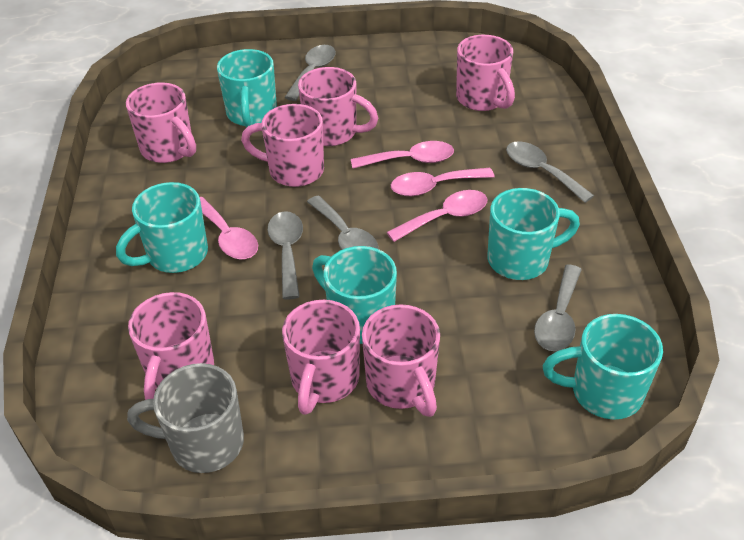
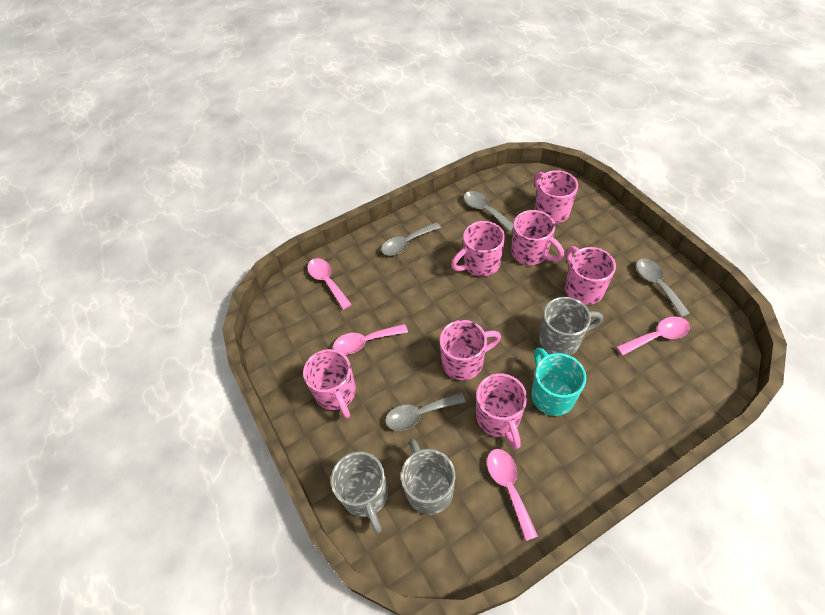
grey mug: 1 -> 3
grey spoon: 5 -> 4
turquoise mug: 5 -> 1

